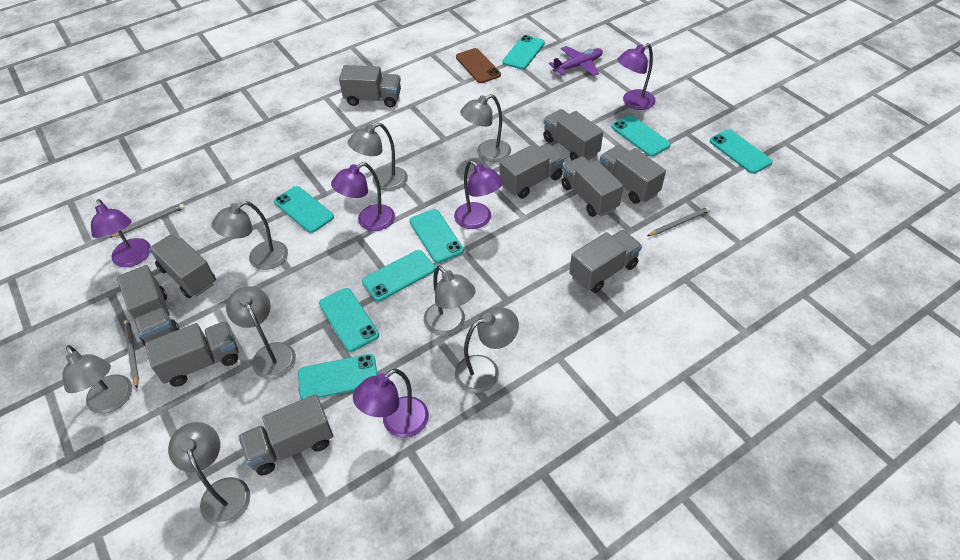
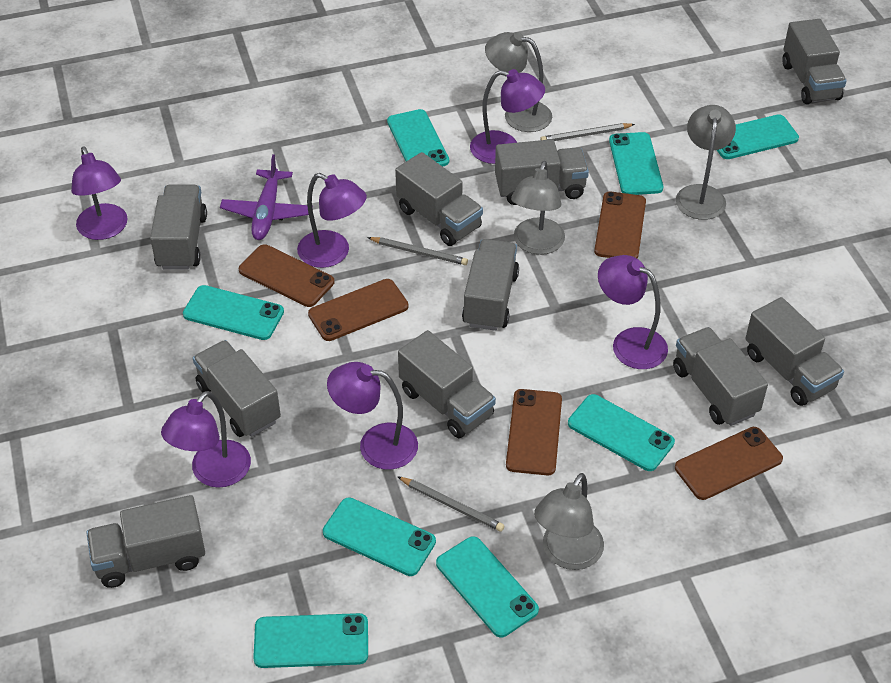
brown phone: 1 -> 5
grey lamp: 8 -> 4
purple lamp: 5 -> 6

